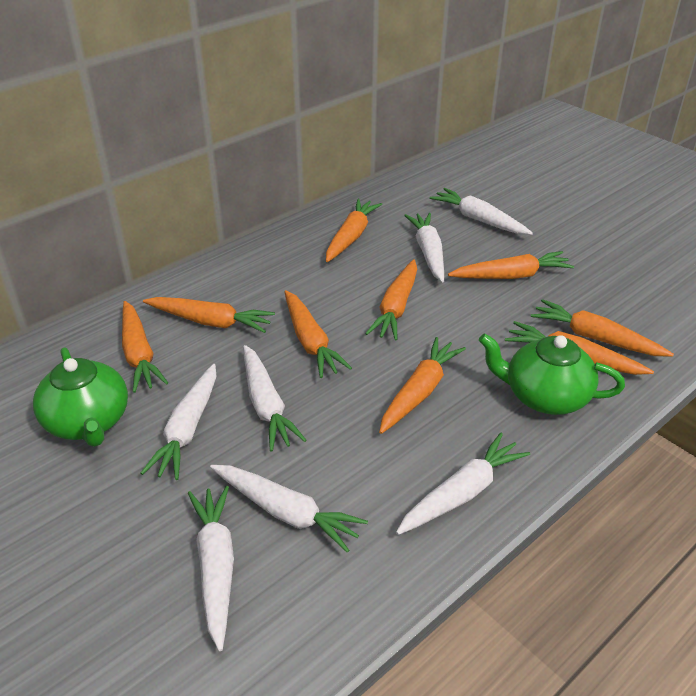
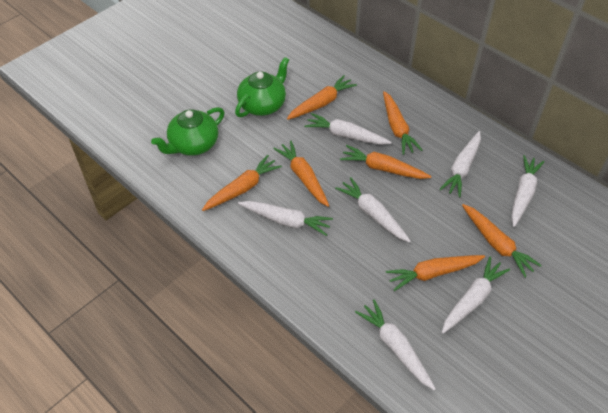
orange carrot: 9 -> 7

